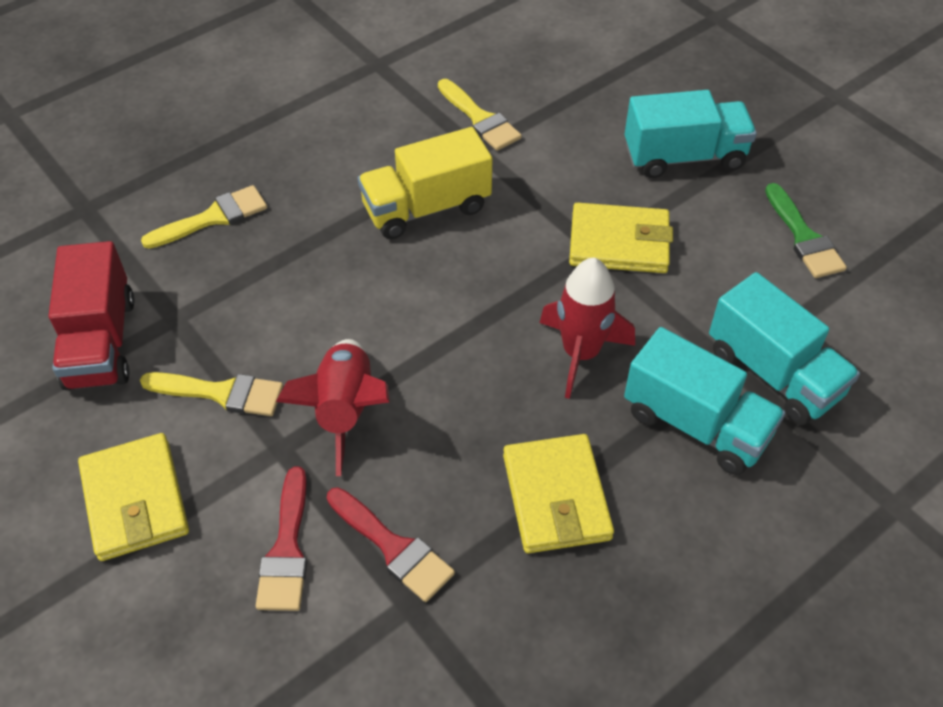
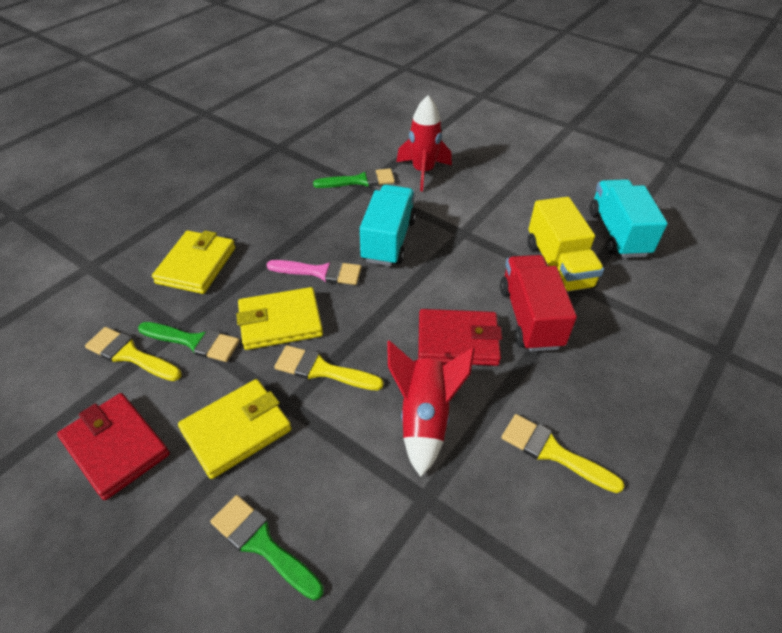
green brush: 1 -> 3
pink brush: 0 -> 1
red brush: 2 -> 0
red wallet: 0 -> 2
turquoise truck: 3 -> 2

